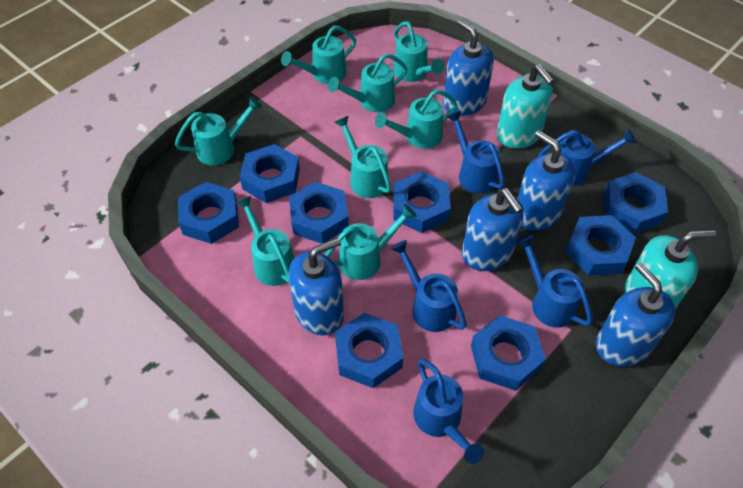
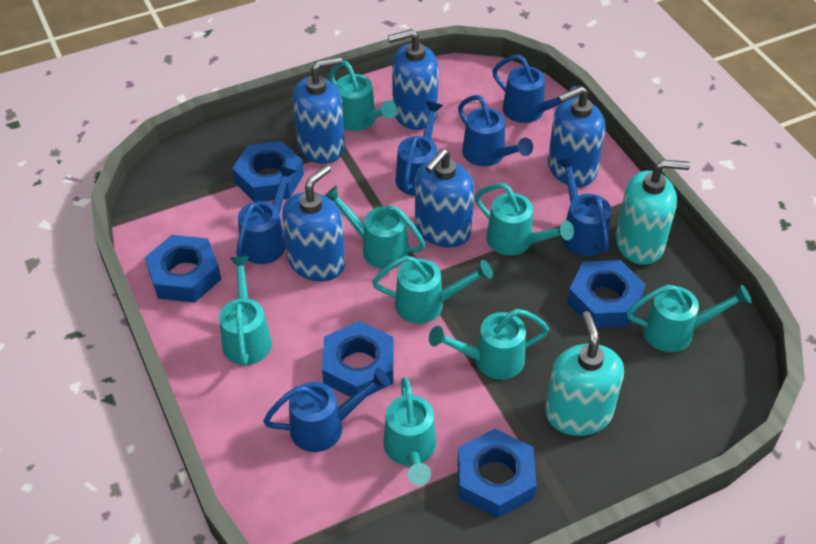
blue nut: 8 -> 5
blue watering can: 5 -> 6

